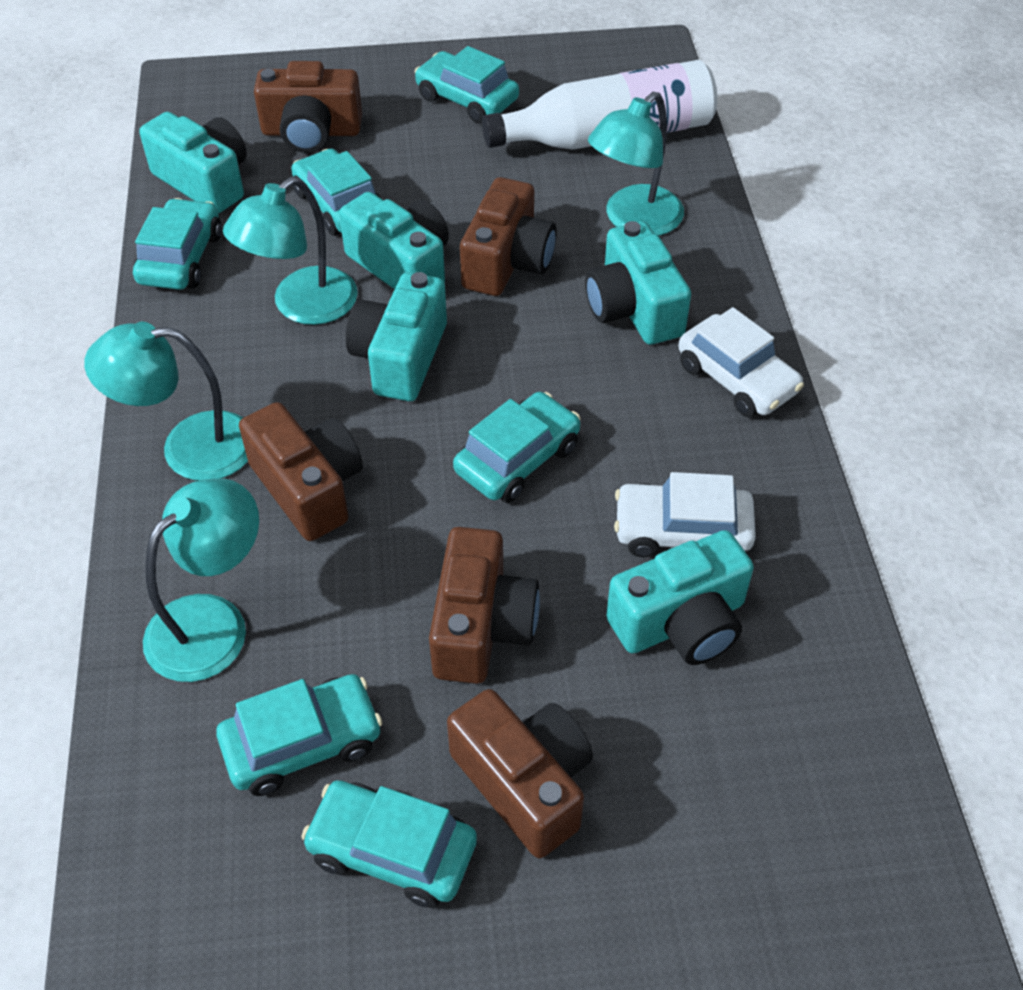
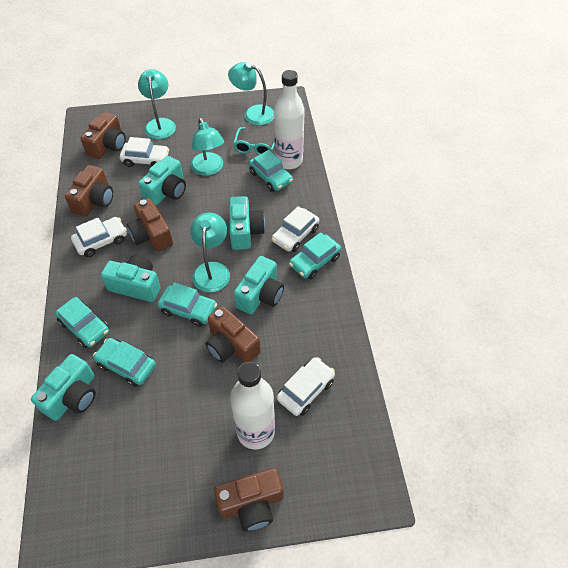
turquoise car: 6 -> 5
turquoise glasses: 0 -> 1
white bottle: 1 -> 2
white car: 2 -> 4

